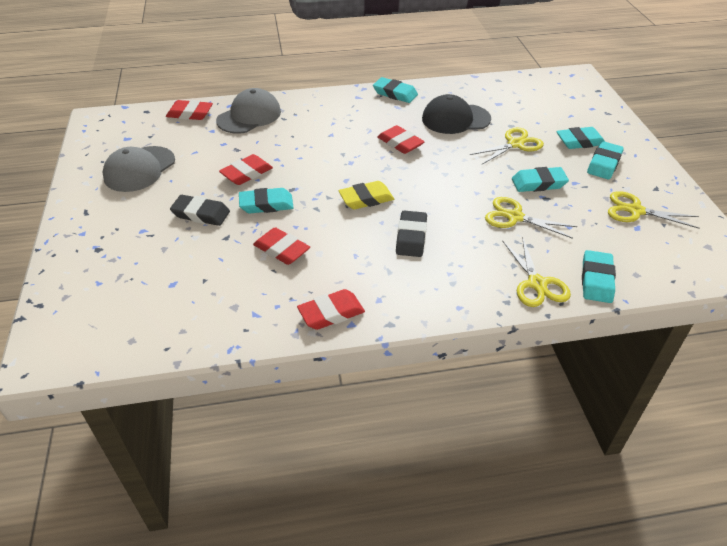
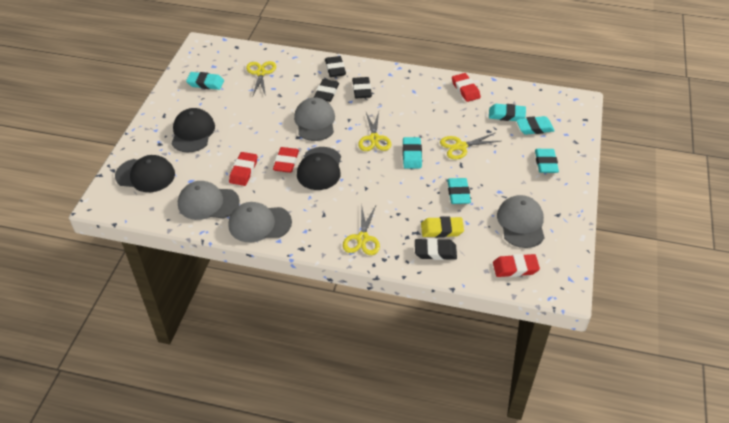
black cap: 1 -> 3
black eraser: 2 -> 4
grey cap: 2 -> 4
red eraser: 5 -> 4

